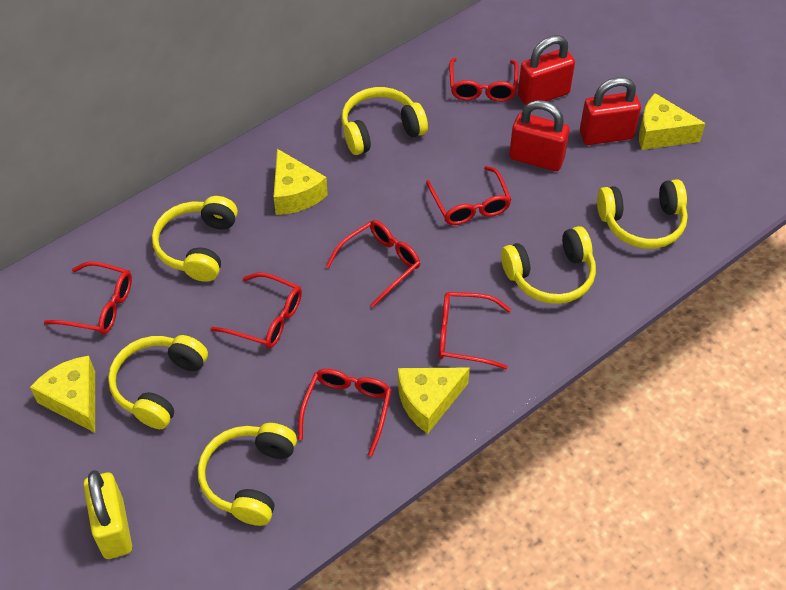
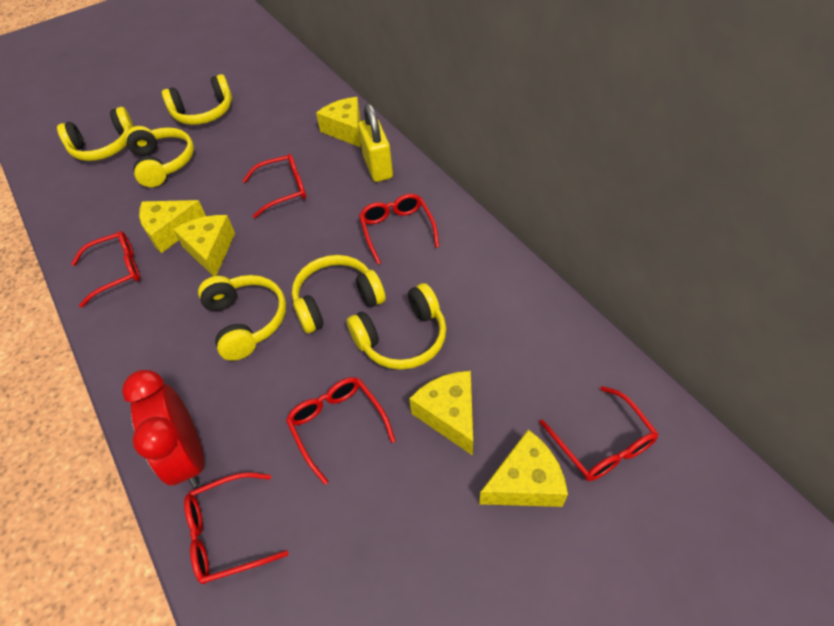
red clock: 0 -> 1
red glasses: 7 -> 6
red padlock: 3 -> 0
yellow cheese: 4 -> 5

